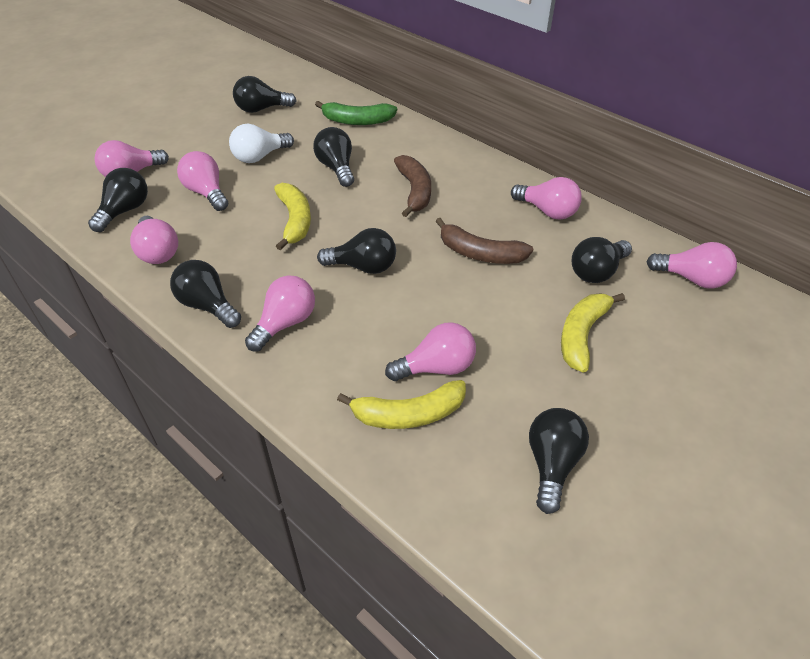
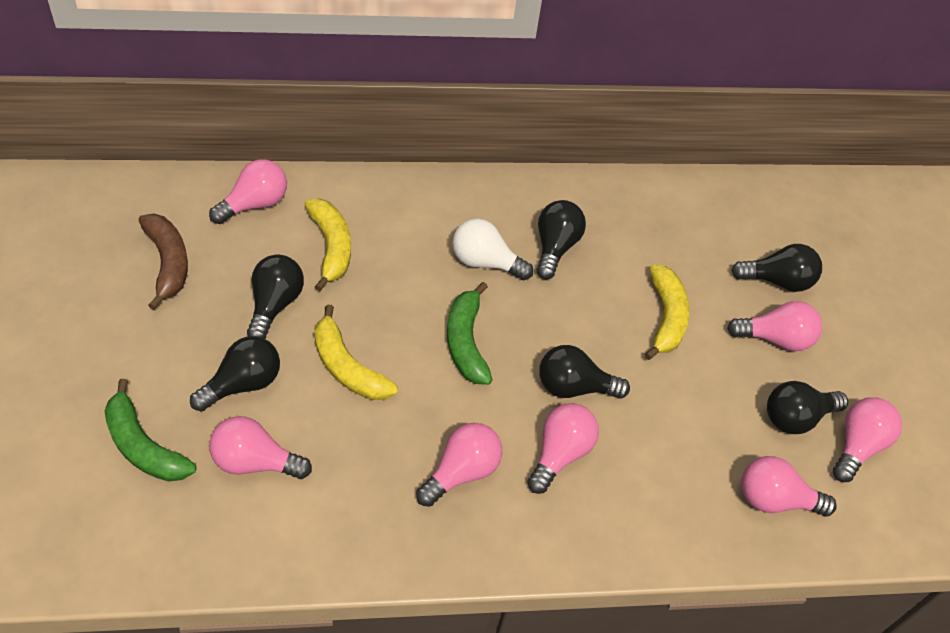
black light bulb: 7 -> 6
brown banana: 2 -> 1
green banana: 1 -> 2

